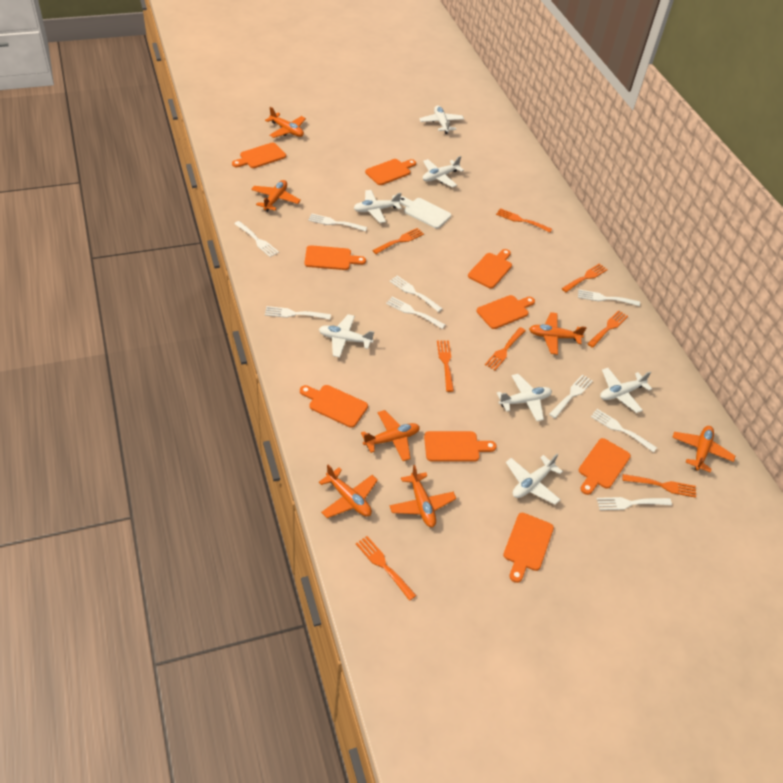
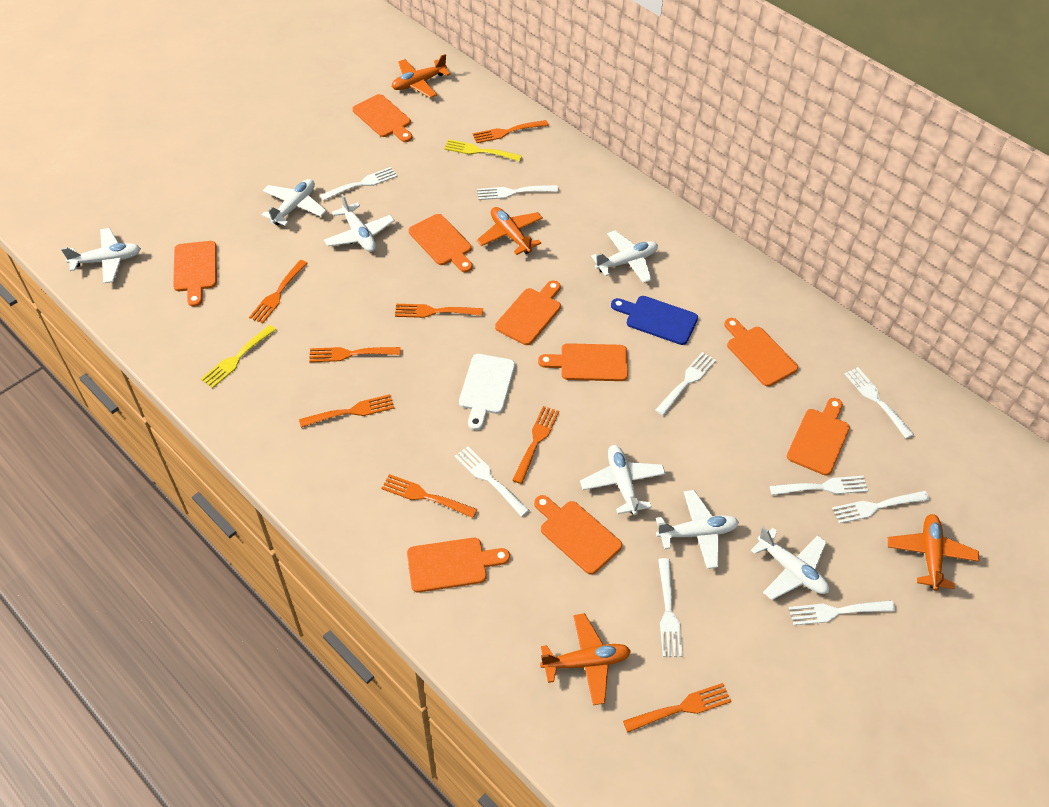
blue cutting board: 0 -> 1
orange plane: 7 -> 4
yellow fork: 0 -> 2

